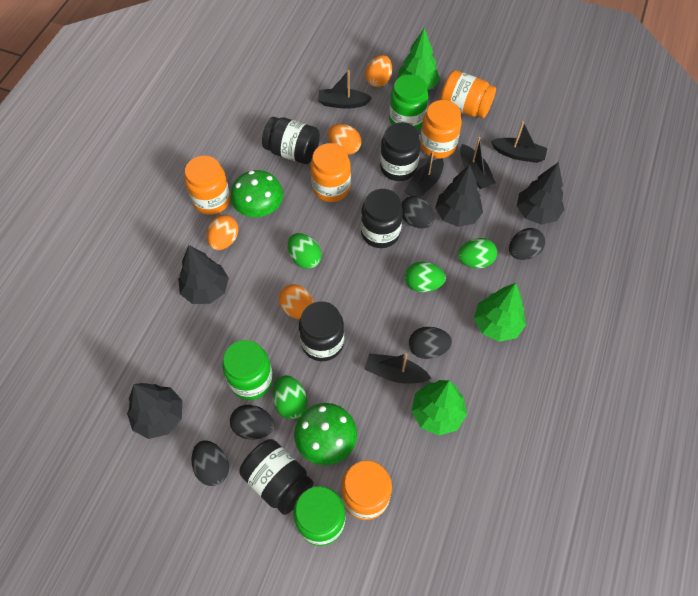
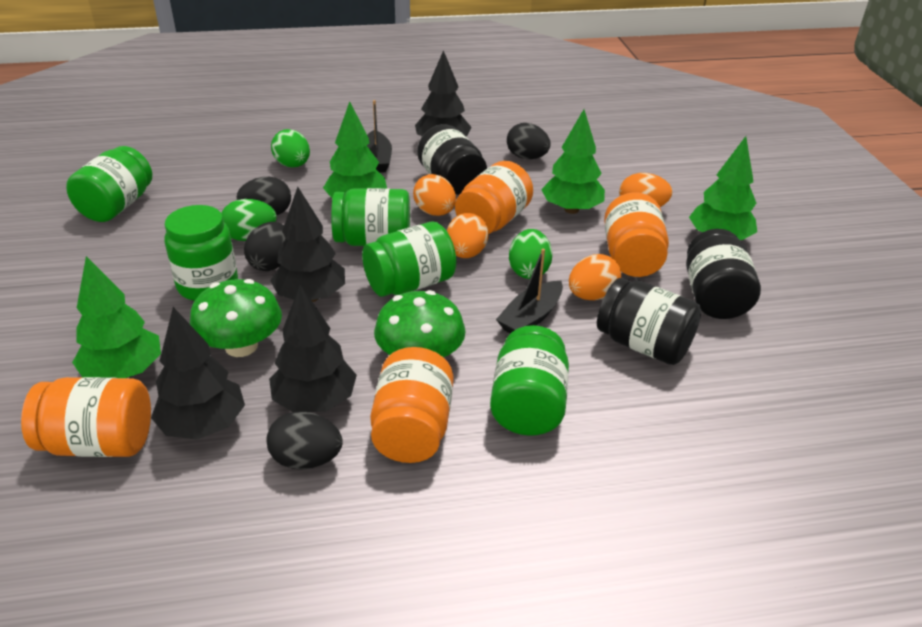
black boat: 5 -> 2
black egg: 5 -> 4
black jar: 5 -> 3
green egg: 4 -> 3
green jar: 3 -> 5
green tree: 3 -> 4
orange jar: 5 -> 4

